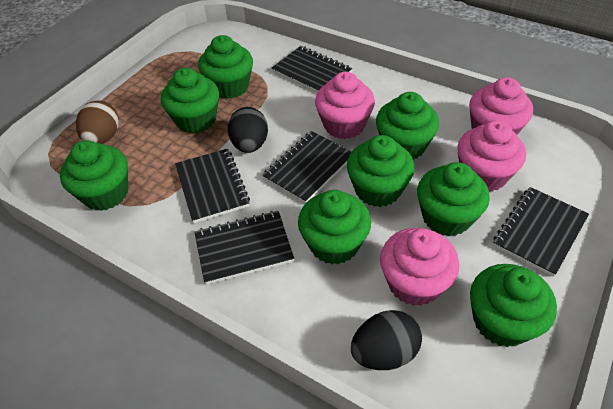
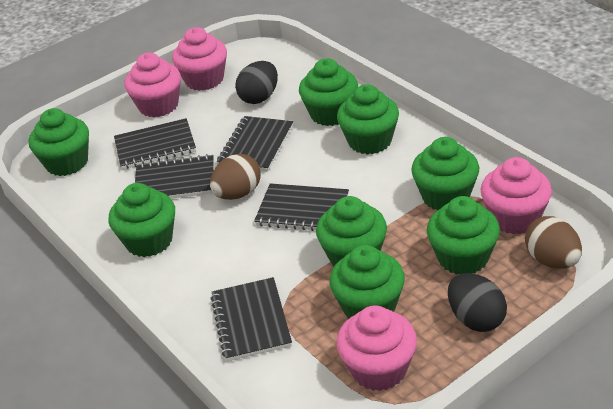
brown egg: 1 -> 2

